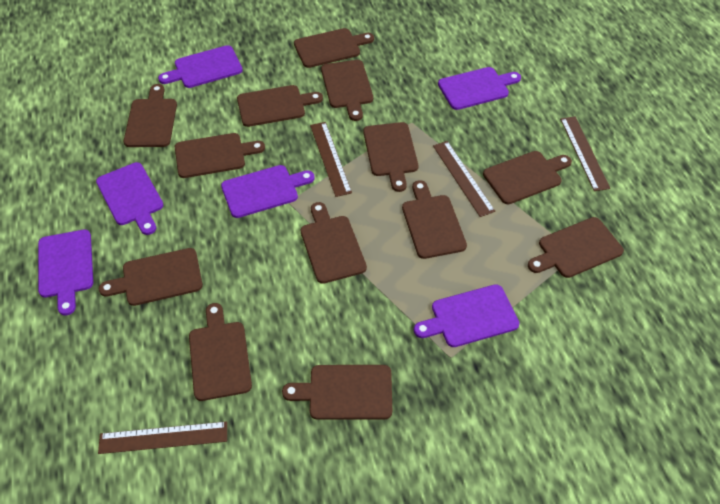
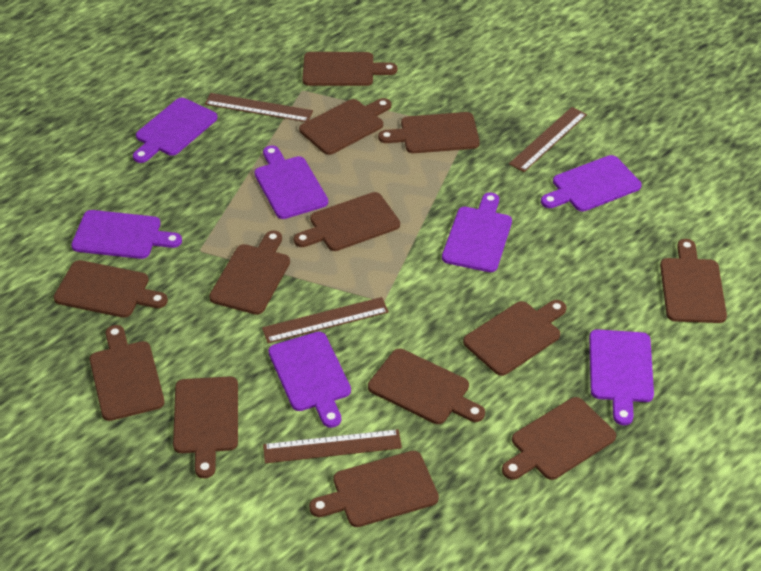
purple cutting board: 6 -> 7

